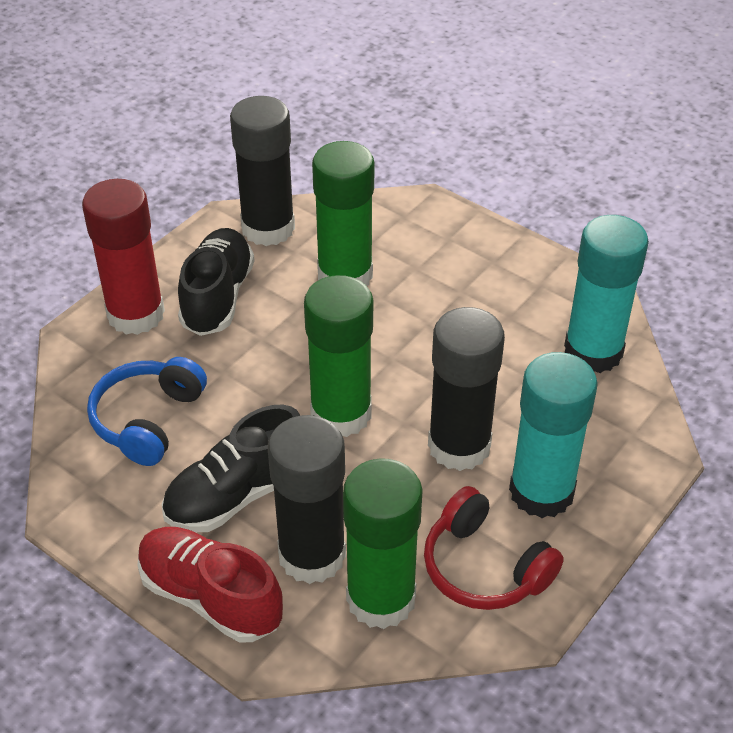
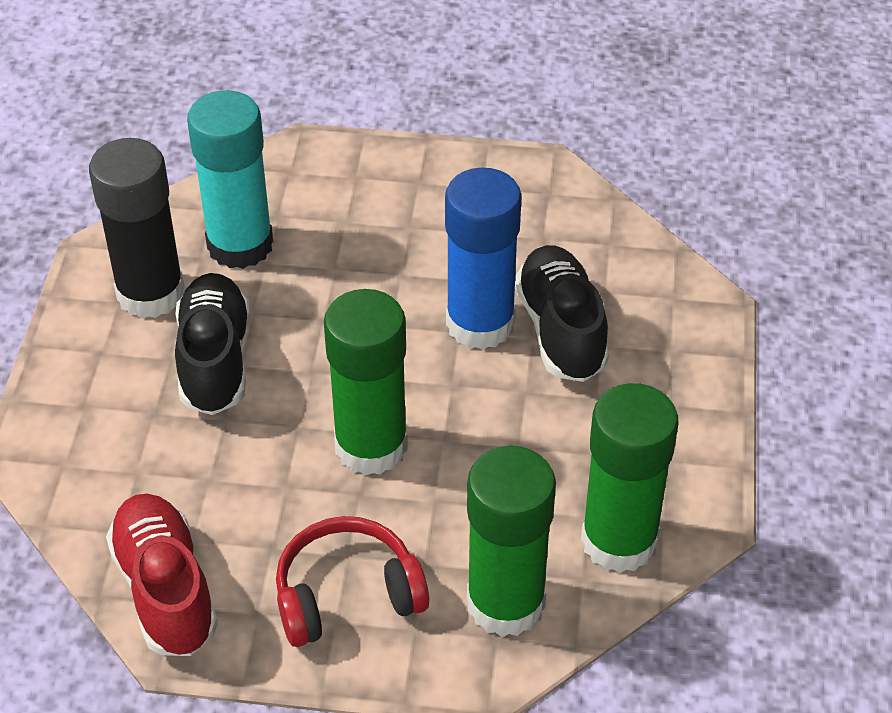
black glue stick: 3 -> 1
blue glue stick: 0 -> 1
blue headphones: 1 -> 0
red glue stick: 1 -> 0
turquoise glue stick: 2 -> 1

